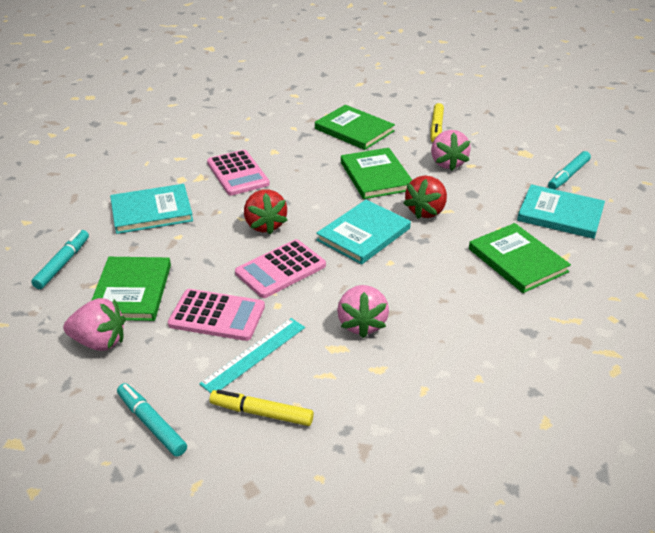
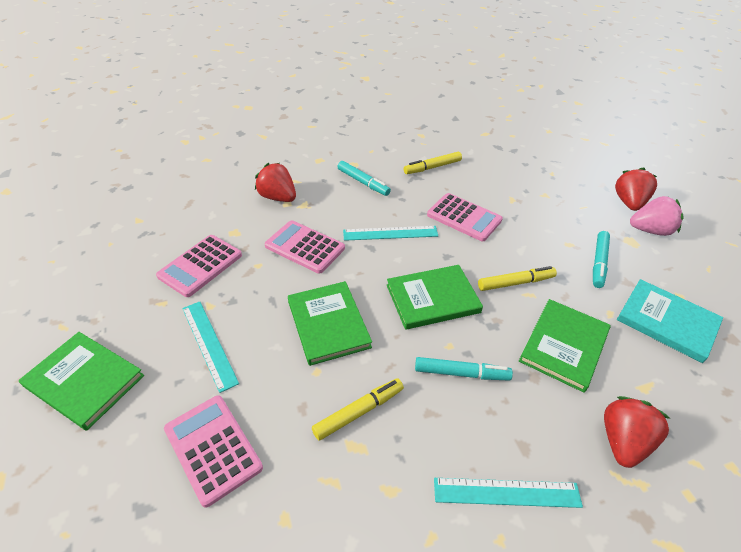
pink calculator: 3 -> 4
pink strawberry: 3 -> 1
red strawberry: 2 -> 3
turquoise book: 3 -> 1
turquoise ruler: 1 -> 3
yellow marker: 2 -> 3

